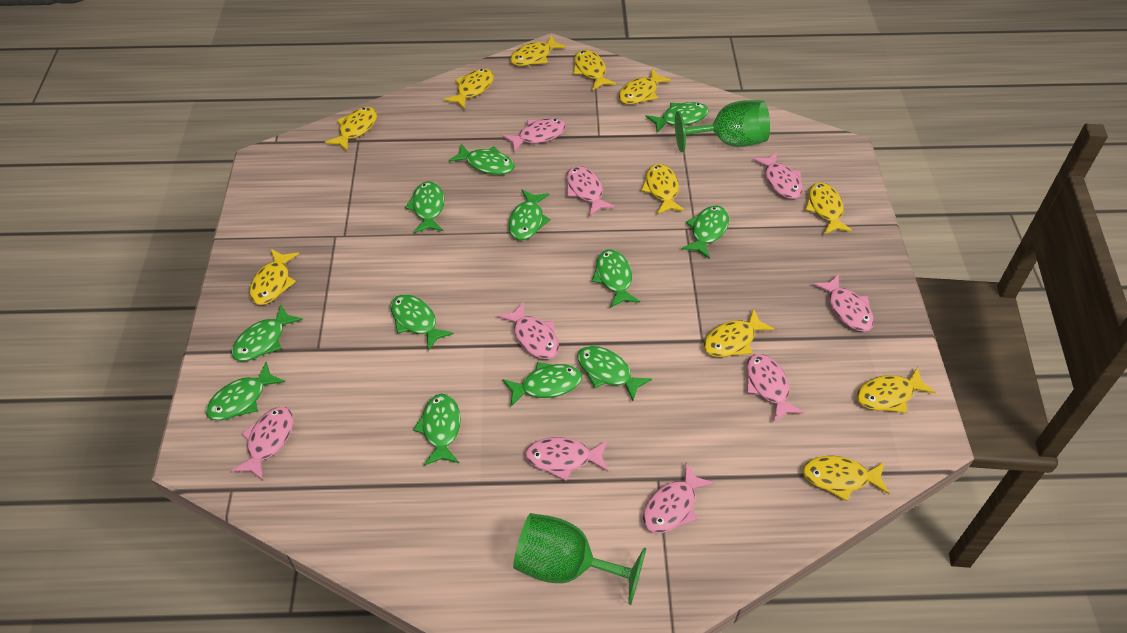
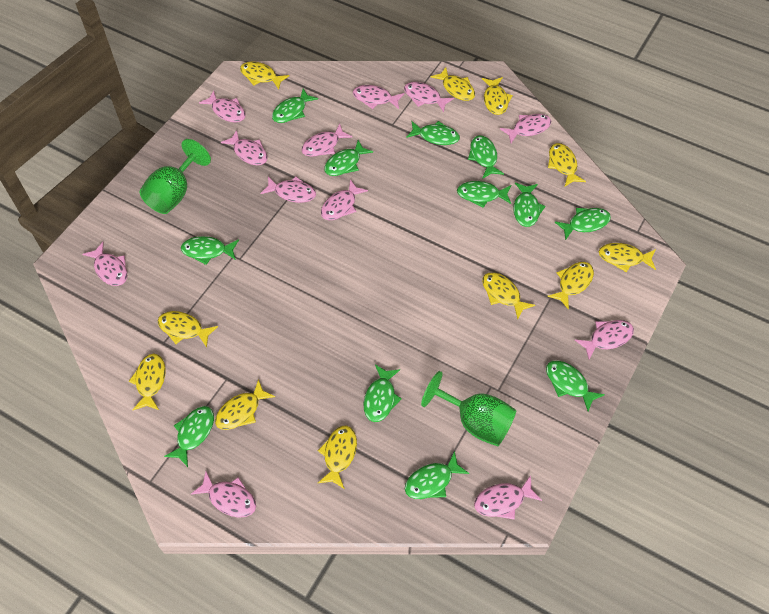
pink fish: 9 -> 12

